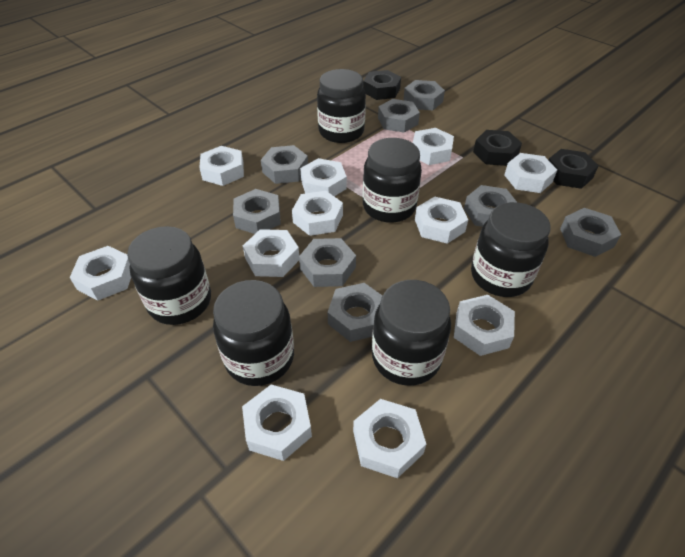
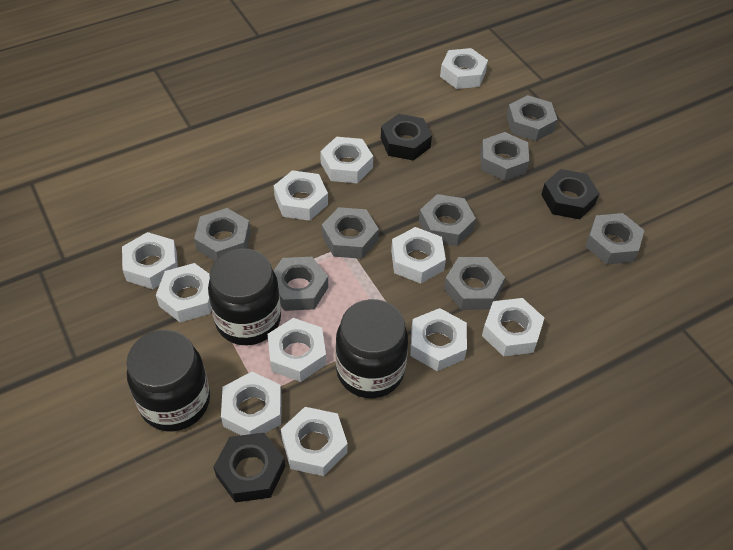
black jar: 6 -> 3

